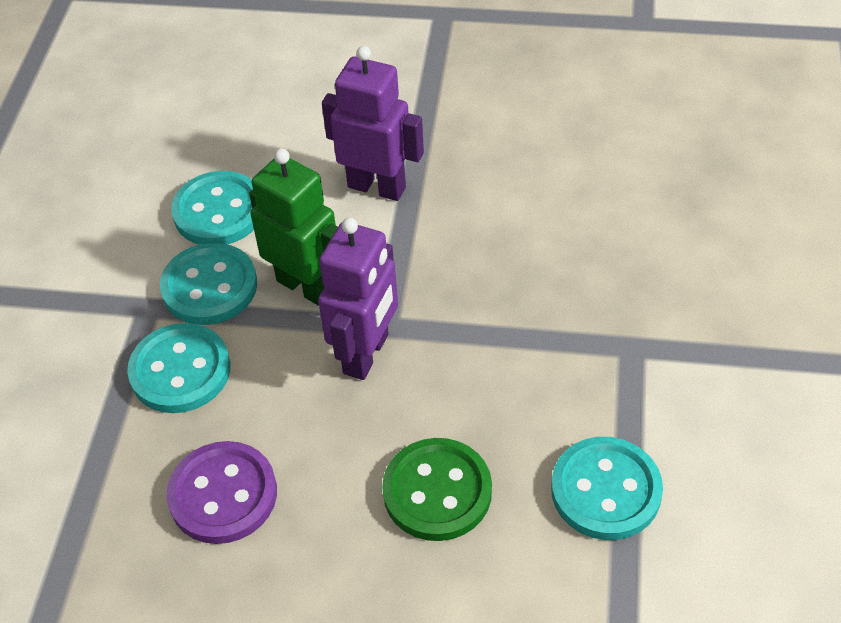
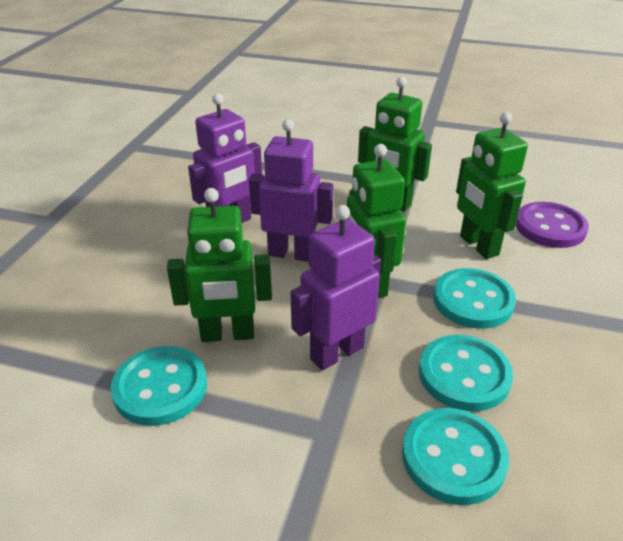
green button: 1 -> 0
green robot: 1 -> 4
purple robot: 2 -> 3

